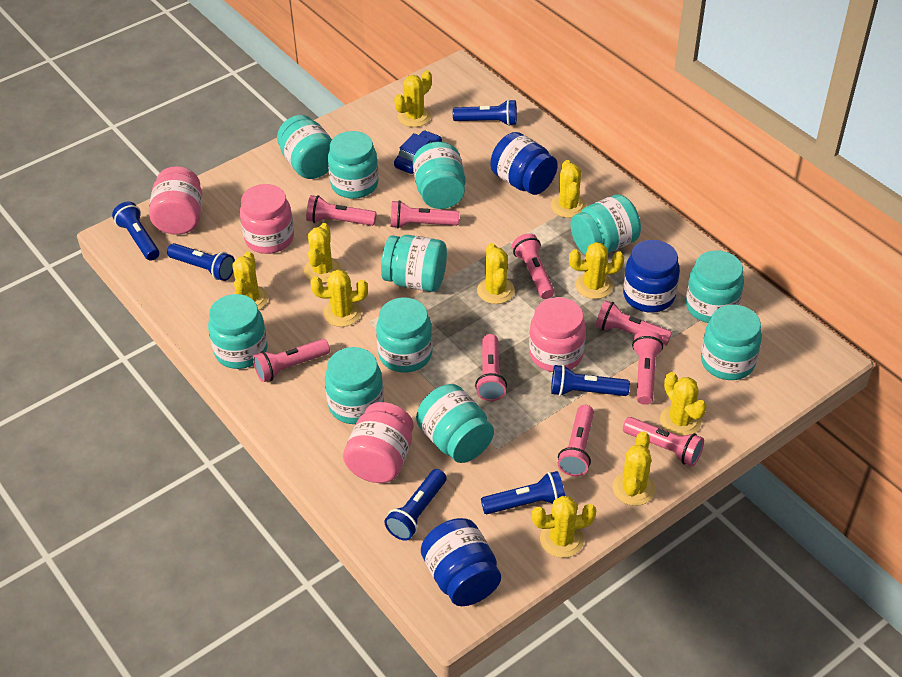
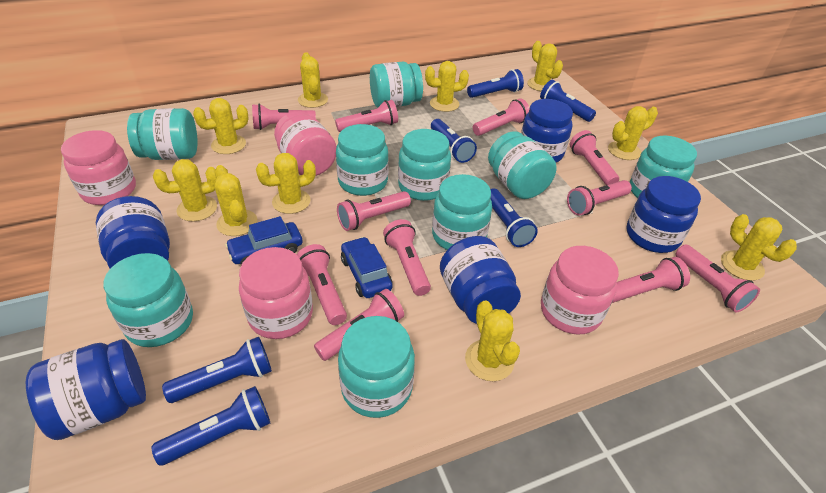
blue car: 1 -> 2
blue jar: 3 -> 5
pink flashlight: 9 -> 11
turquoise jar: 11 -> 9

